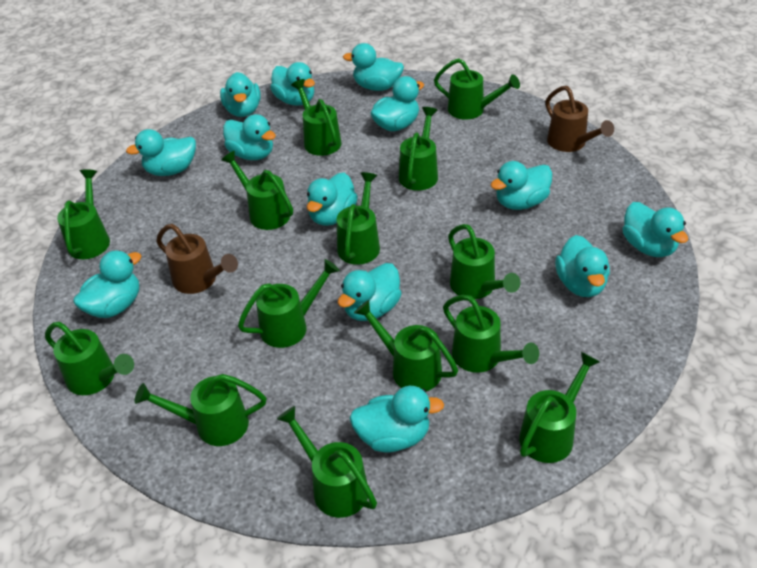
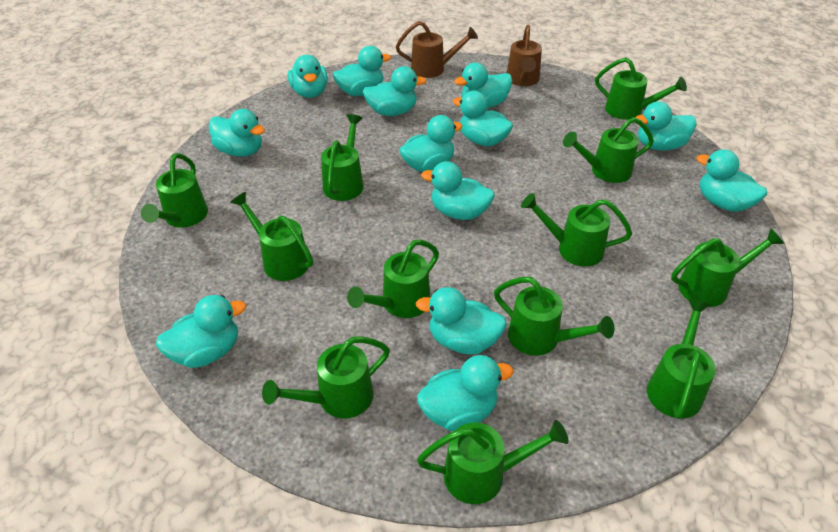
green watering can: 14 -> 12

